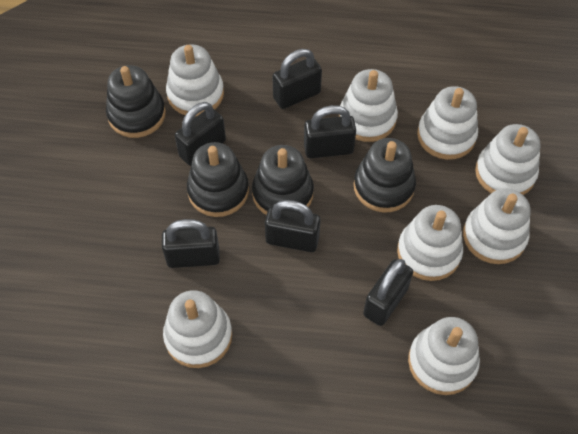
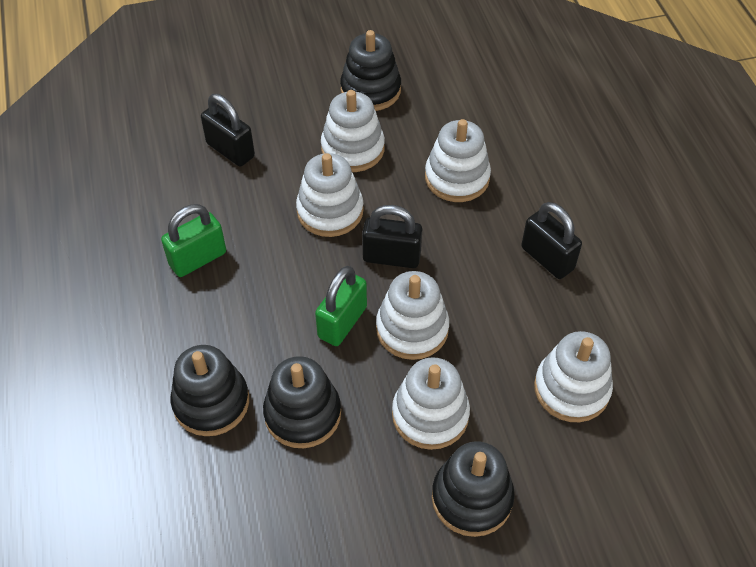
black padlock: 6 -> 3
green padlock: 0 -> 2
white stacking toy: 8 -> 6

